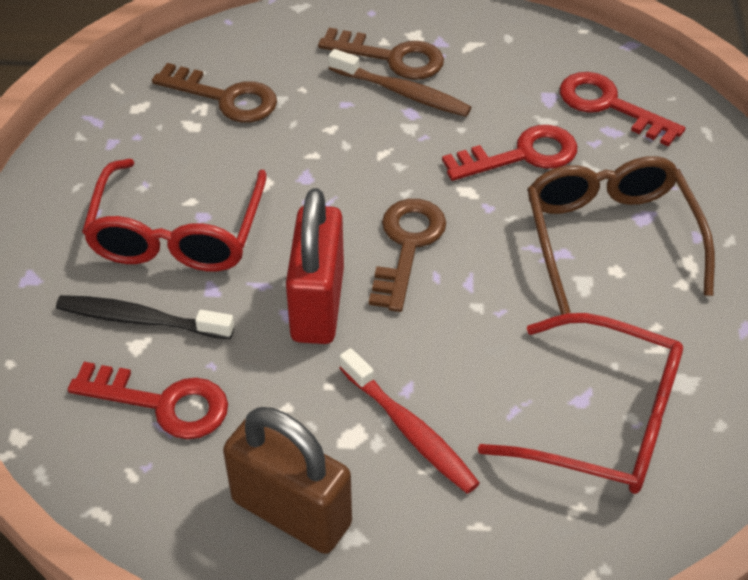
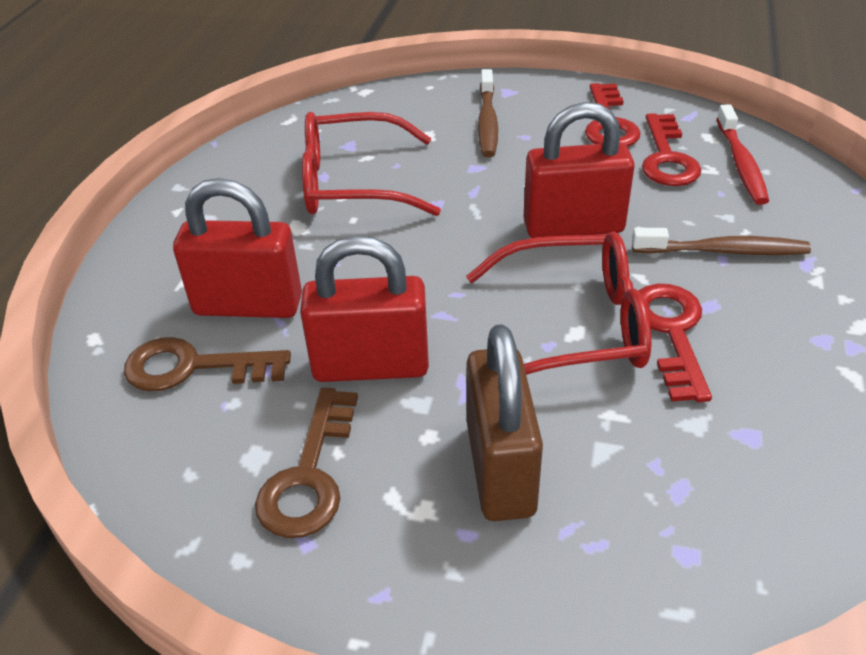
black toothbrush: 1 -> 0
brown glasses: 1 -> 0
brown key: 3 -> 2
brown toothbrush: 1 -> 2
red padlock: 1 -> 3

